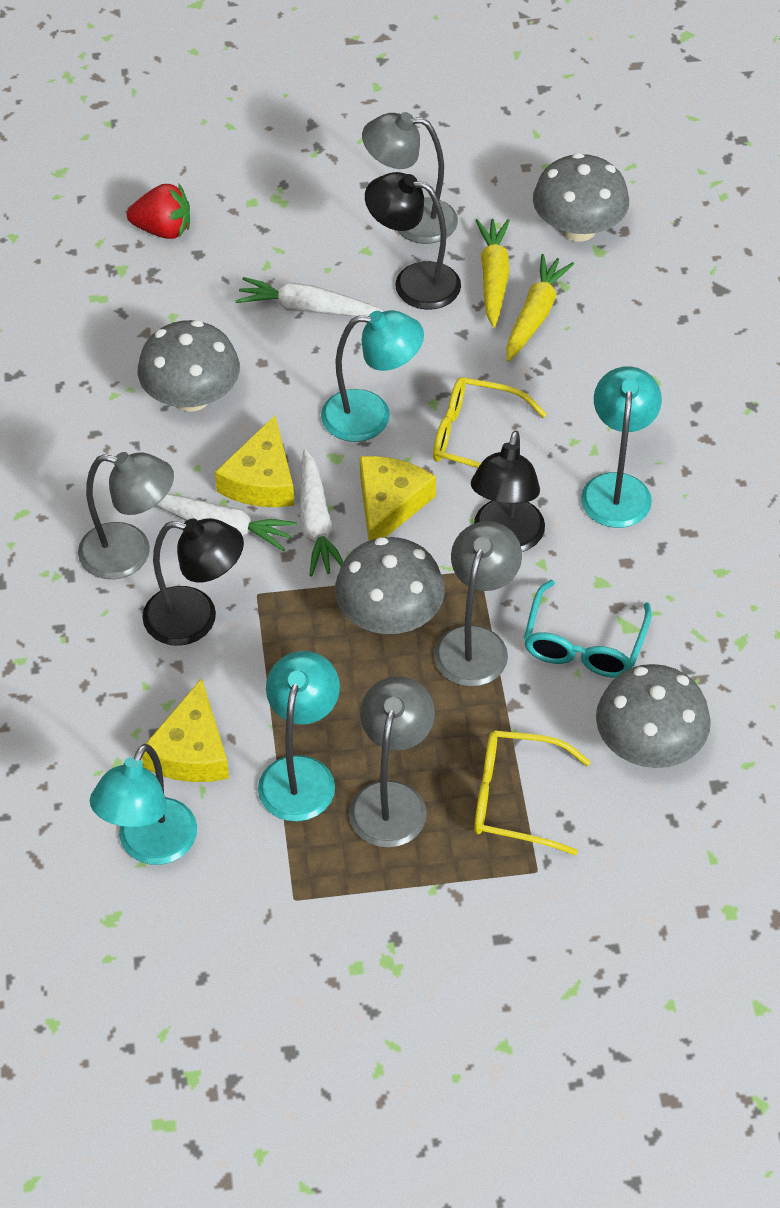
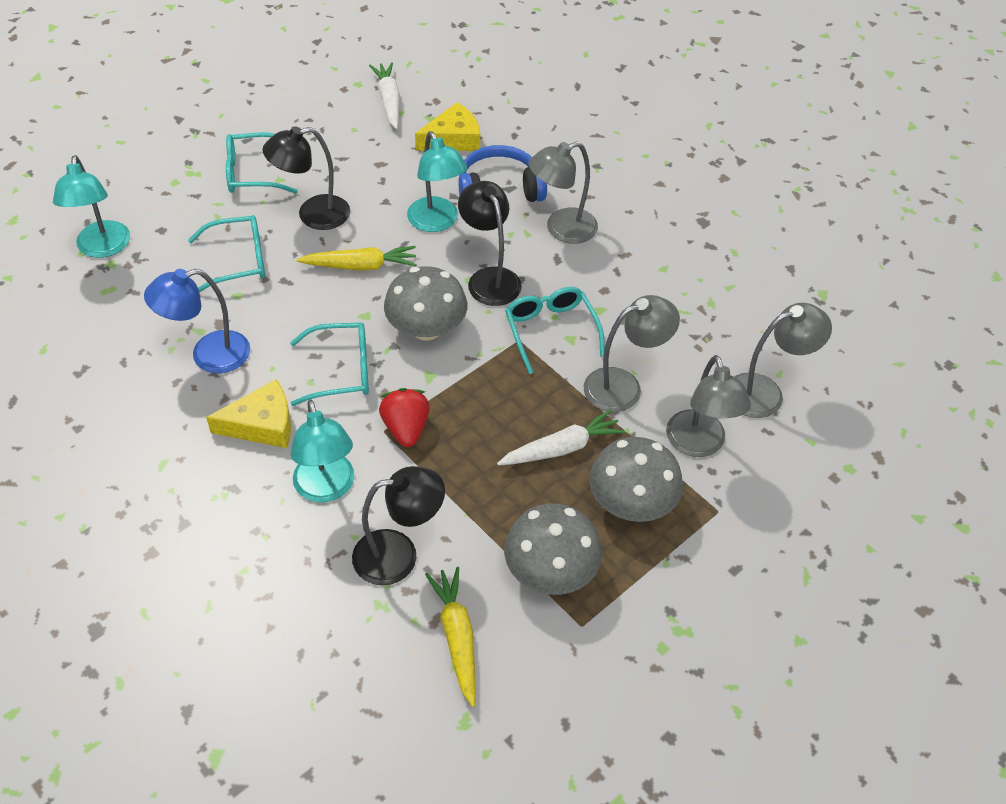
blue headphones: 0 -> 1
blue lamp: 0 -> 1
grey mushroom: 4 -> 3
turquoise glasses: 1 -> 4
turquoise lamp: 4 -> 3
white carrot: 3 -> 2
yellow cheese: 3 -> 2
yellow glasses: 2 -> 0

